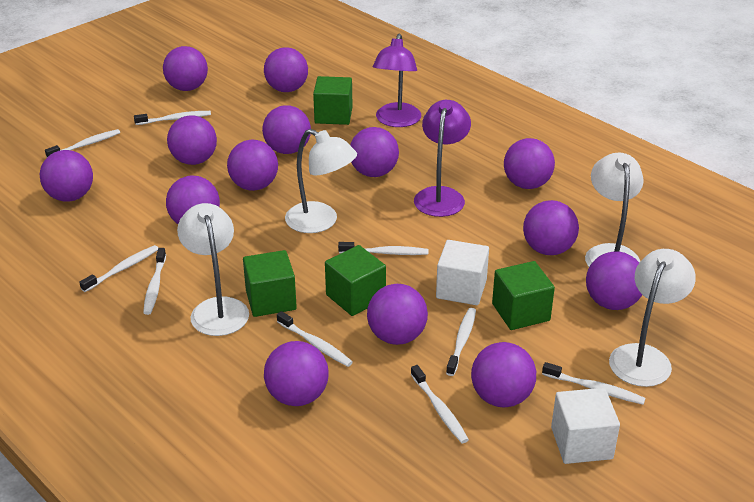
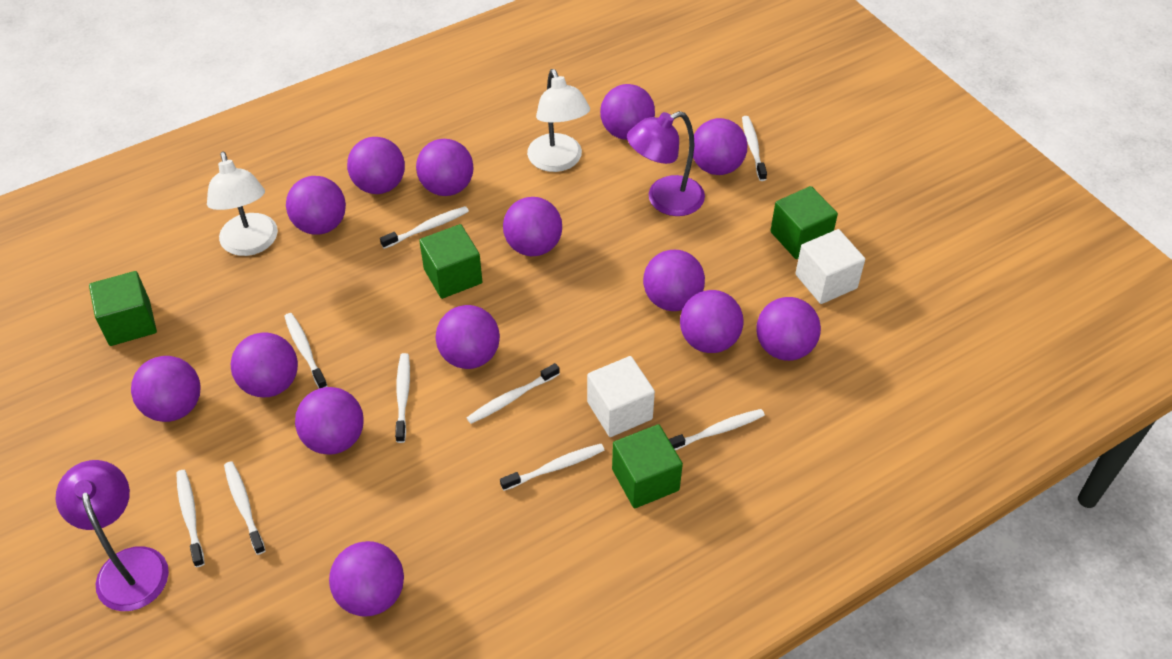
white lamp: 4 -> 2

